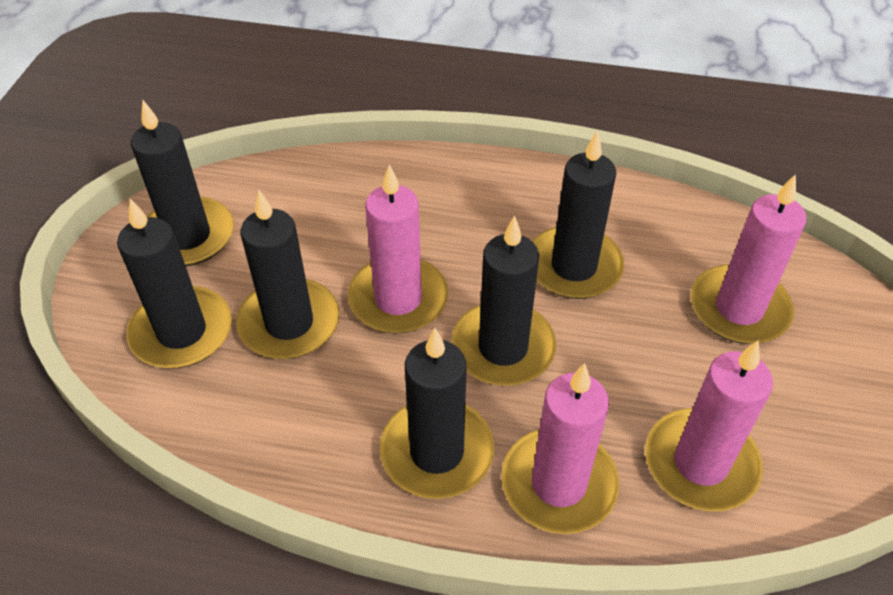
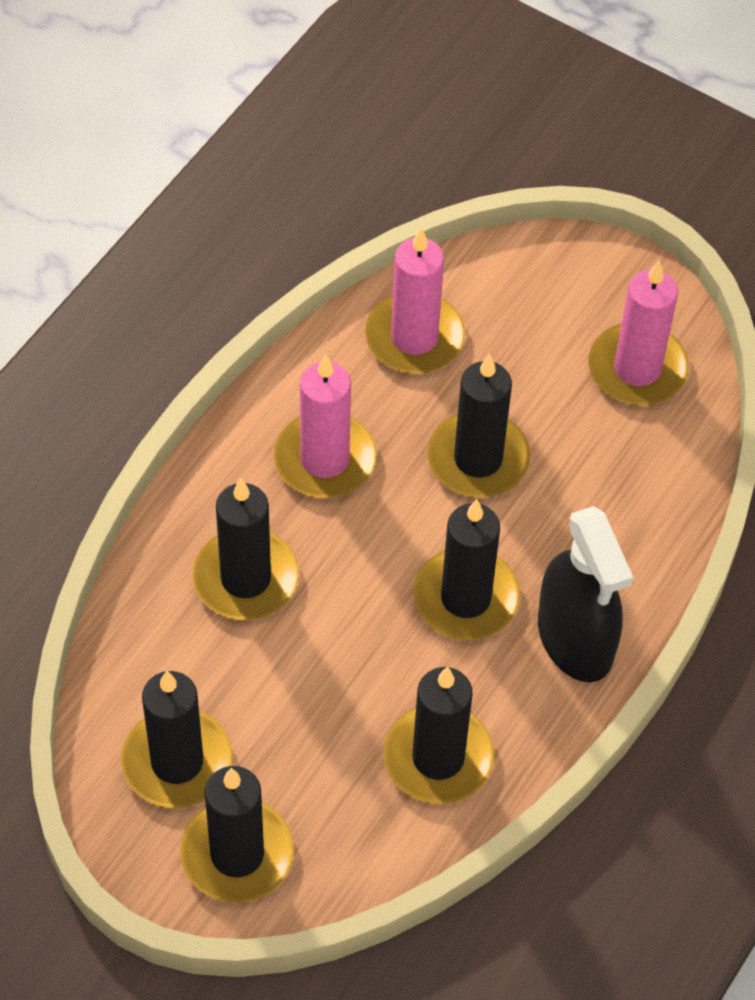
black spray bottle: 0 -> 1
pink candle: 4 -> 3

